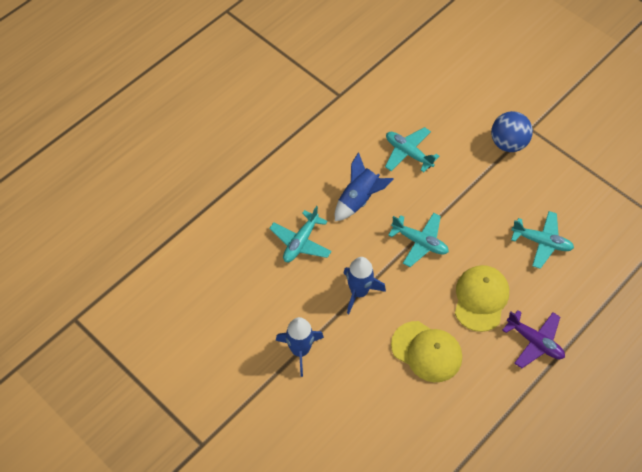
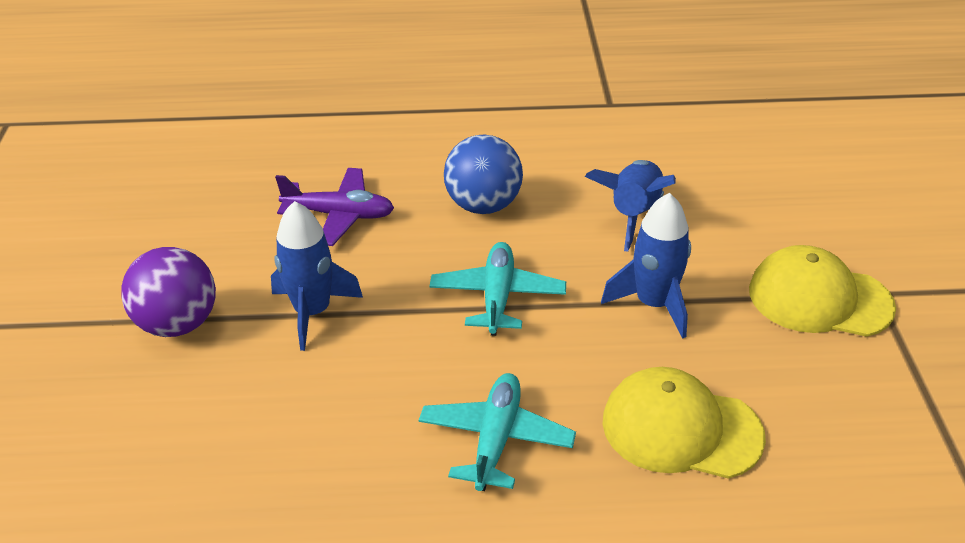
purple ball: 0 -> 1
turquoise plane: 4 -> 2

